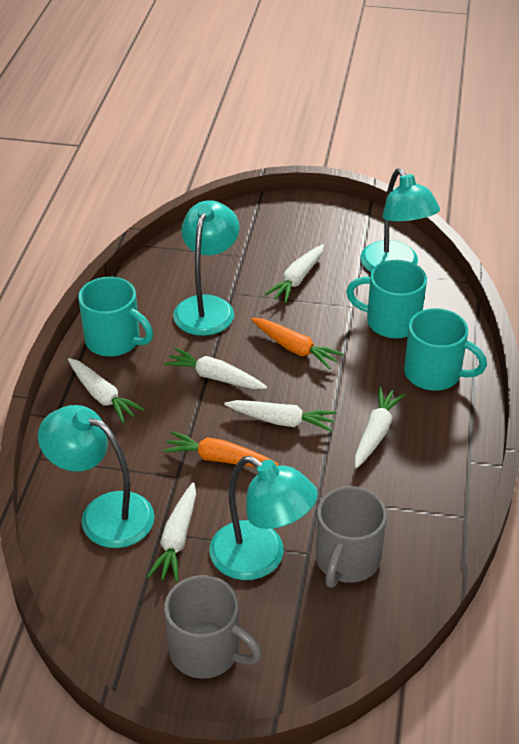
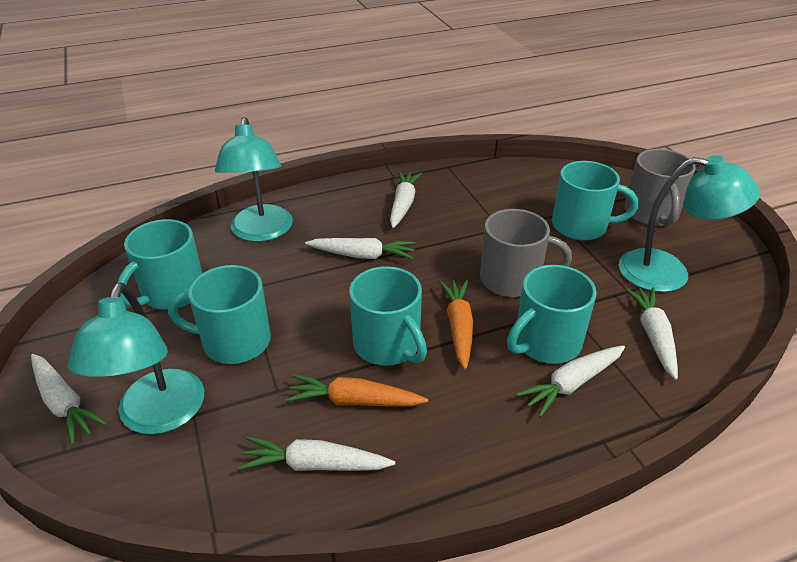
turquoise lamp: 4 -> 3
turquoise mug: 3 -> 5

